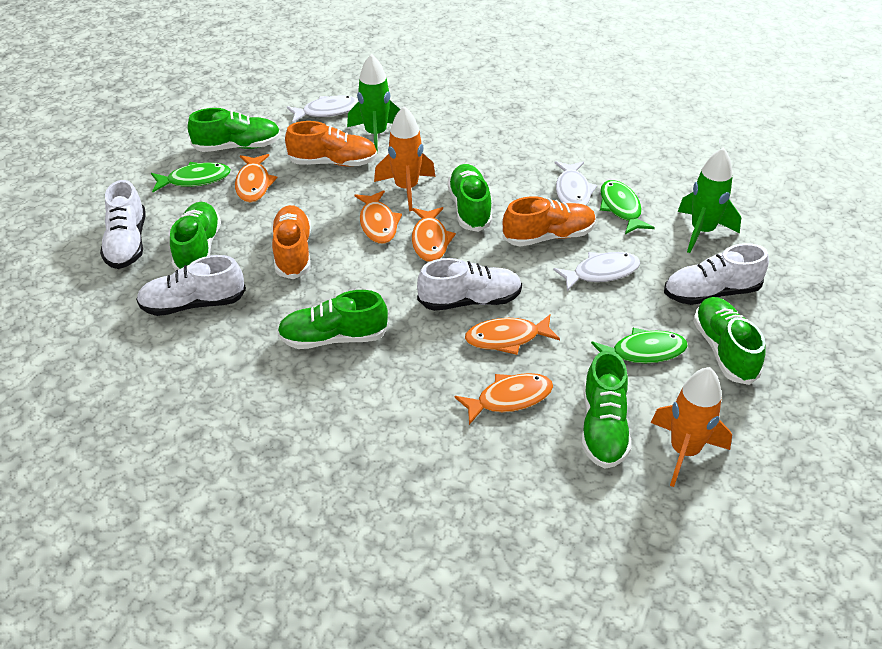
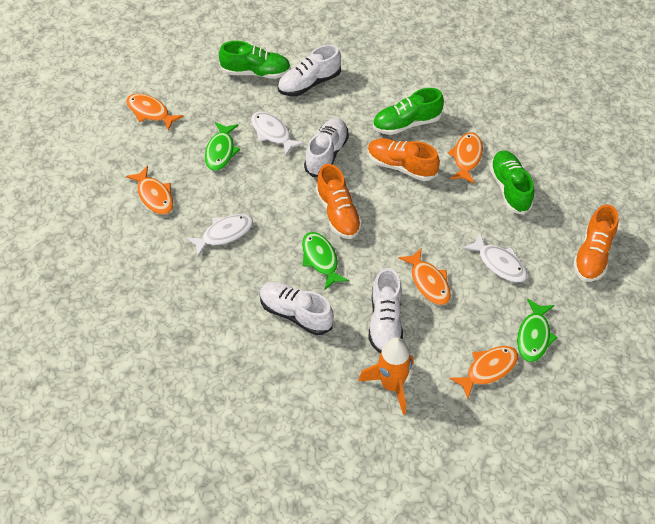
green rocket: 2 -> 0
green shoe: 6 -> 3
orange rocket: 2 -> 1

